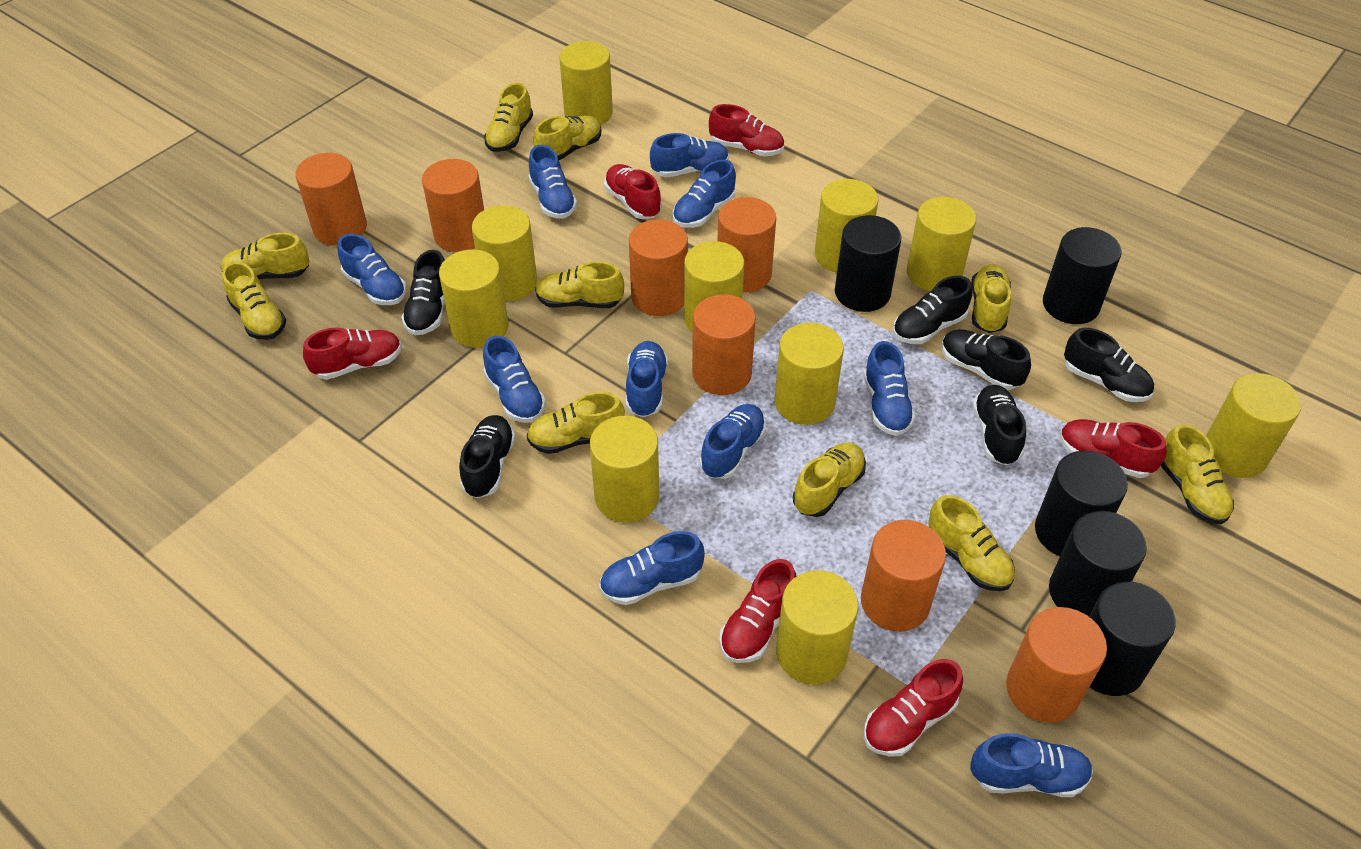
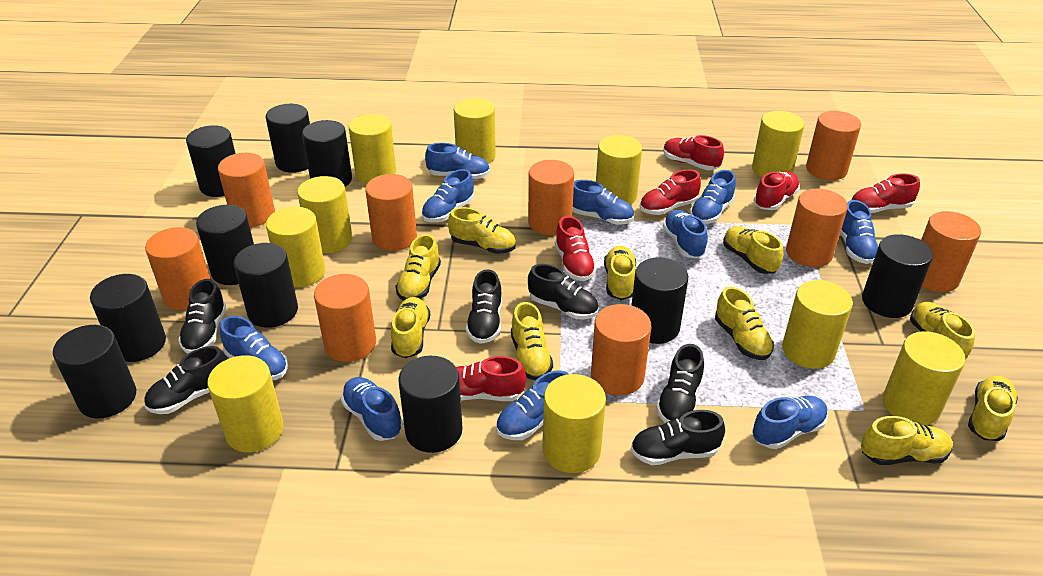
black cylinder: 5 -> 10
orange cylinder: 7 -> 9

